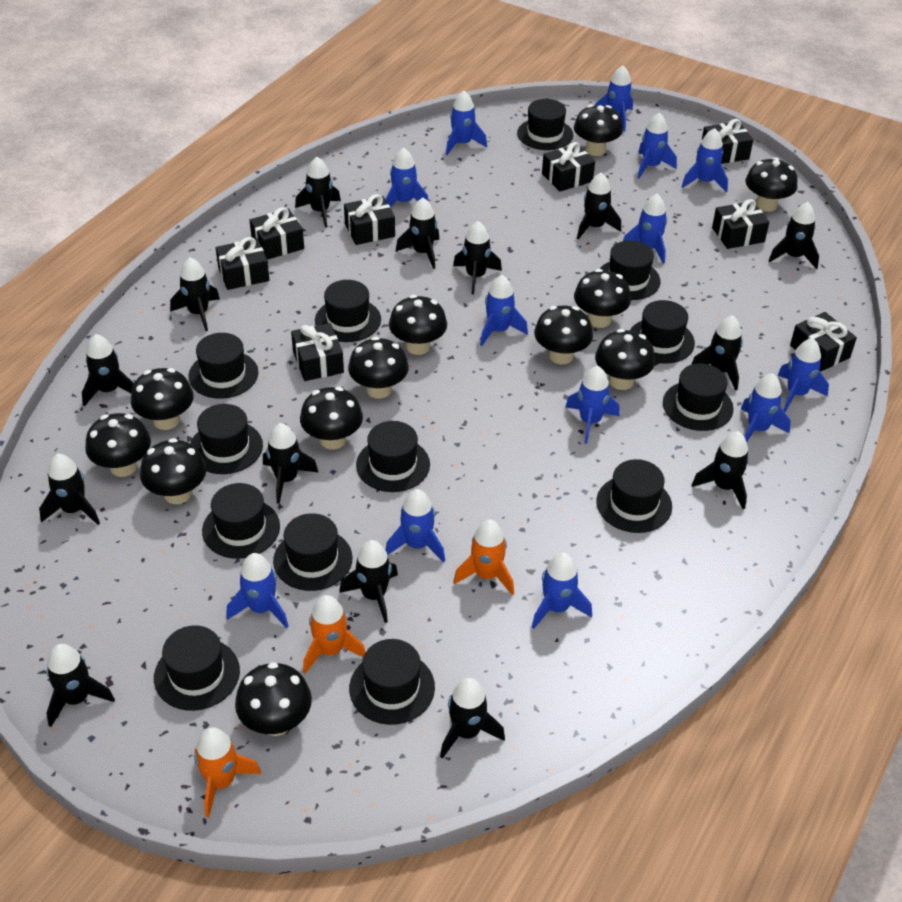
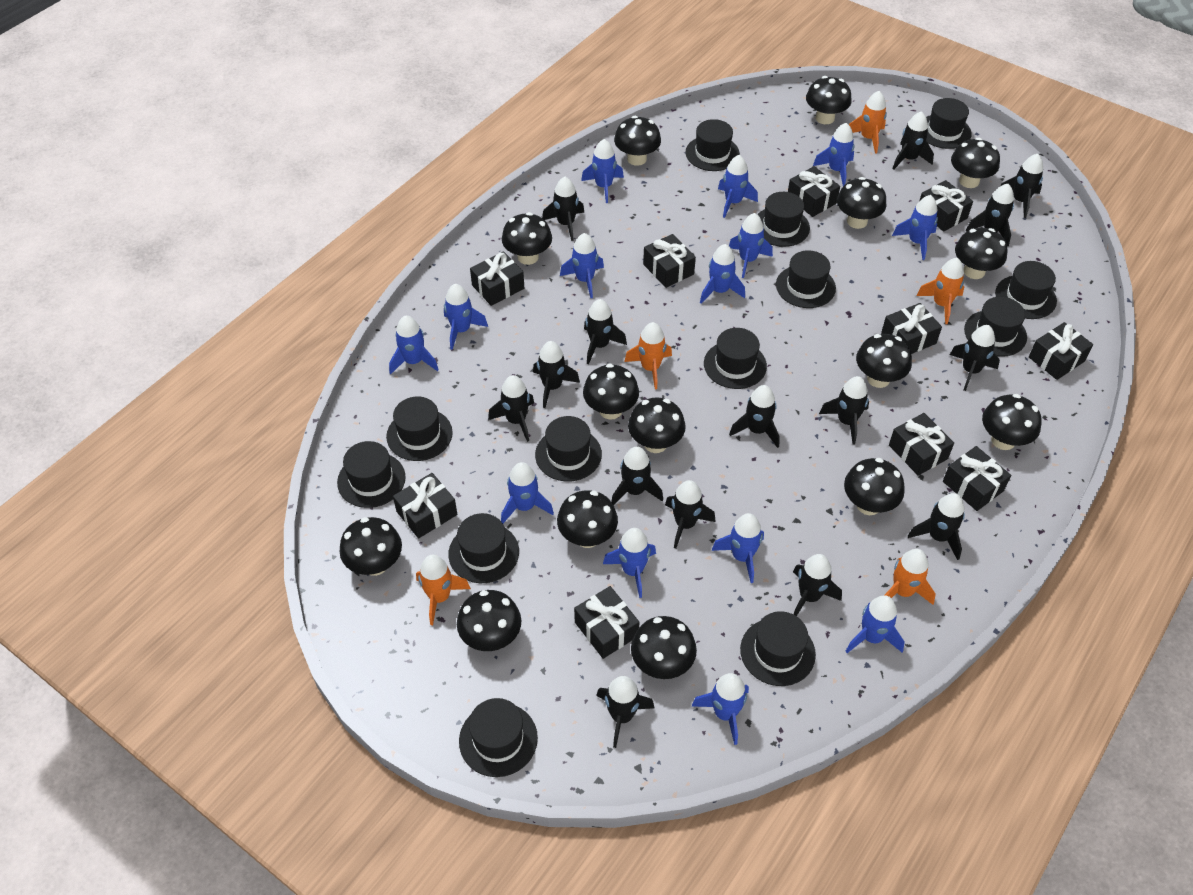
black gift: 8 -> 10
black mushroom: 12 -> 15
black rocket: 14 -> 15
blue rocket: 13 -> 14
orange rocket: 3 -> 5

